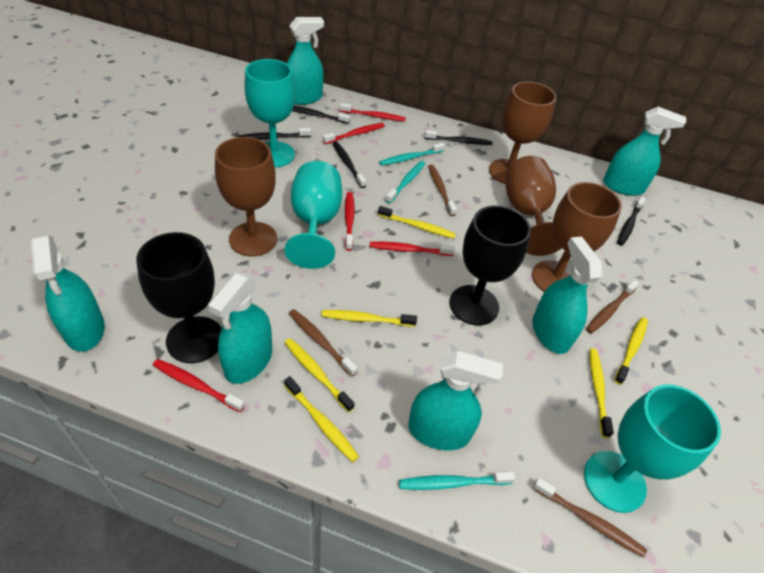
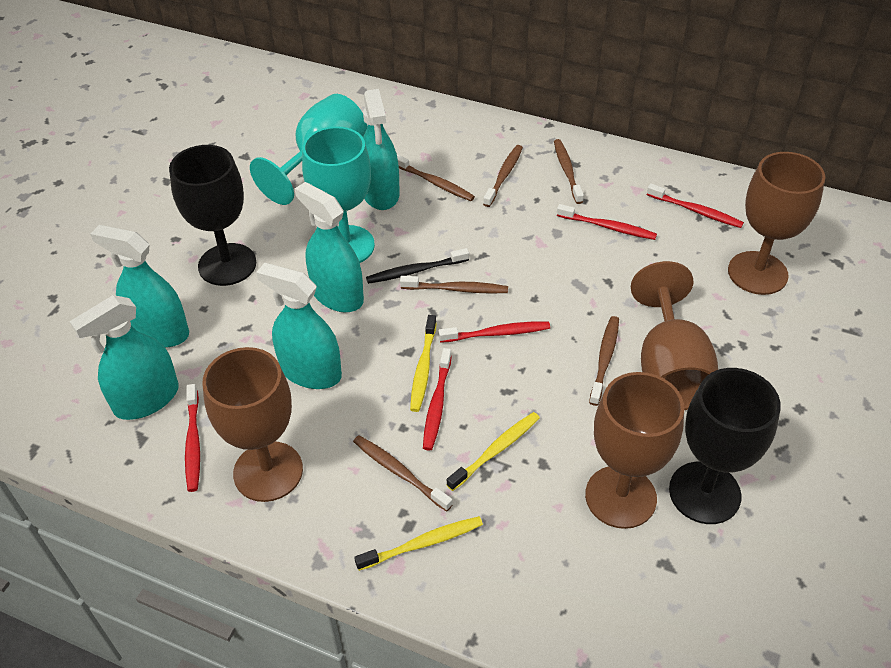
black toothbrush: 5 -> 1
brown toothbrush: 4 -> 6
turquoise goblet: 3 -> 2
turquoise spray bottle: 6 -> 5
turquoise toothbrush: 3 -> 0
yellow toothbrush: 6 -> 3

